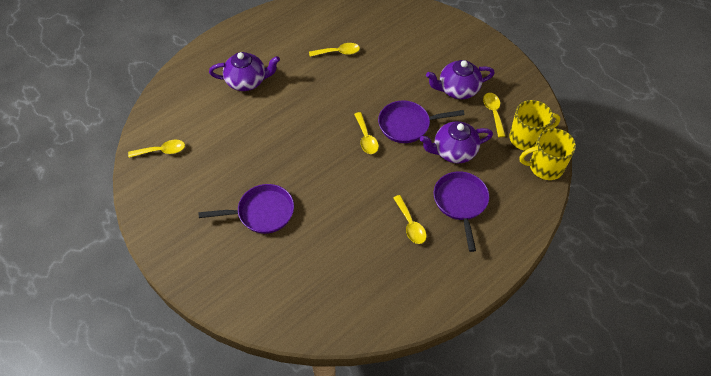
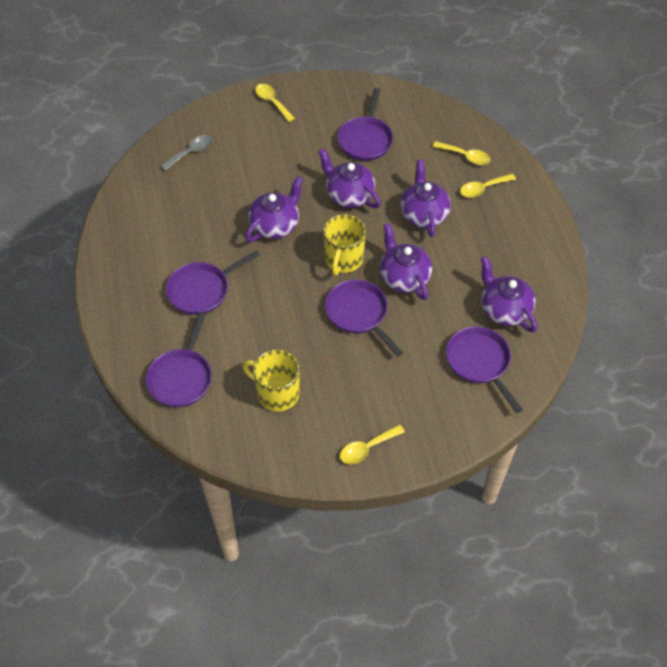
grey spoon: 0 -> 1
purple pan: 3 -> 5
purple teapot: 3 -> 5
yellow spoon: 5 -> 4

